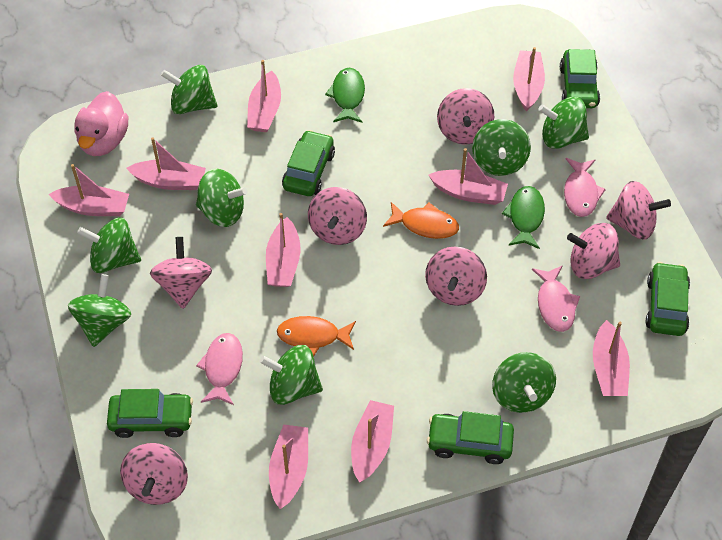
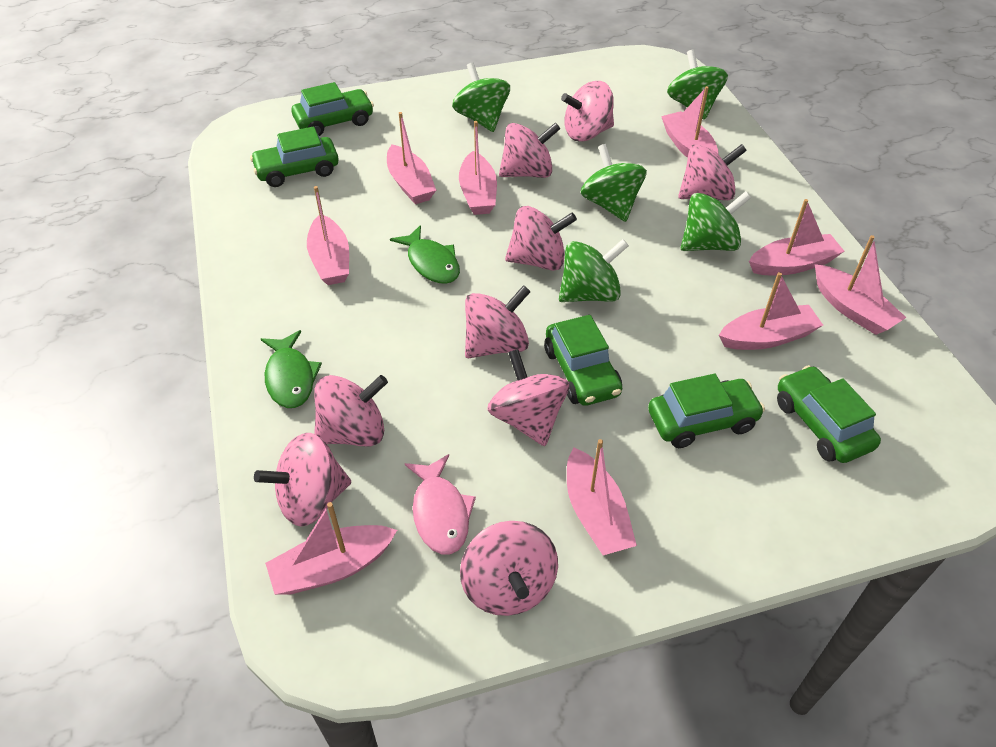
green spinning top: 8 -> 5
orange fish: 2 -> 0
pink duck: 1 -> 0
pink fish: 3 -> 1
pink spinning top: 7 -> 9

